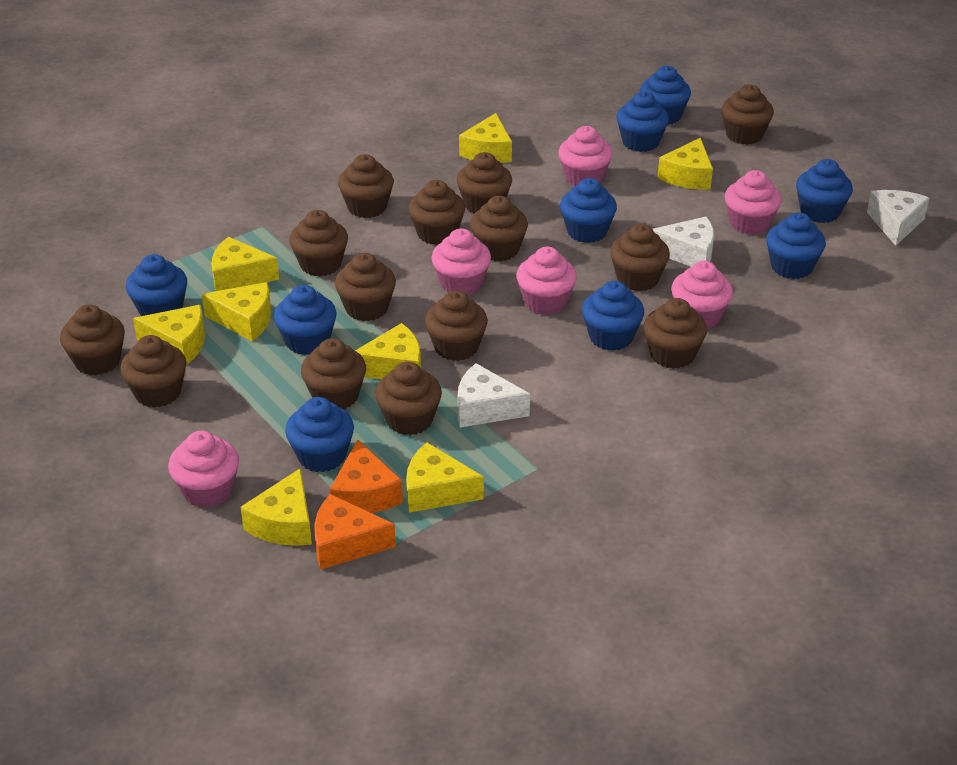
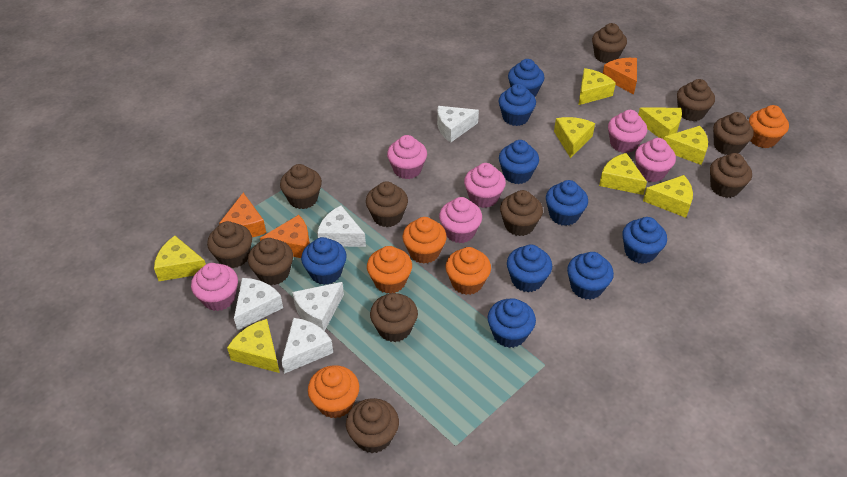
brown cupcake: 14 -> 11
orange cheese: 2 -> 3
orange cupcake: 0 -> 5
white cheese: 3 -> 5

